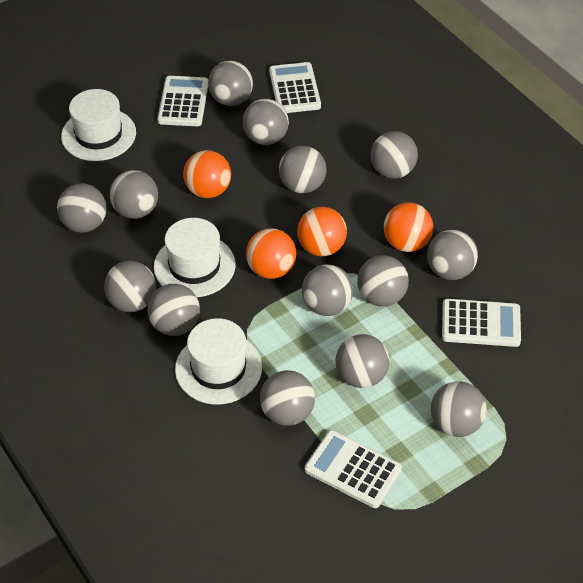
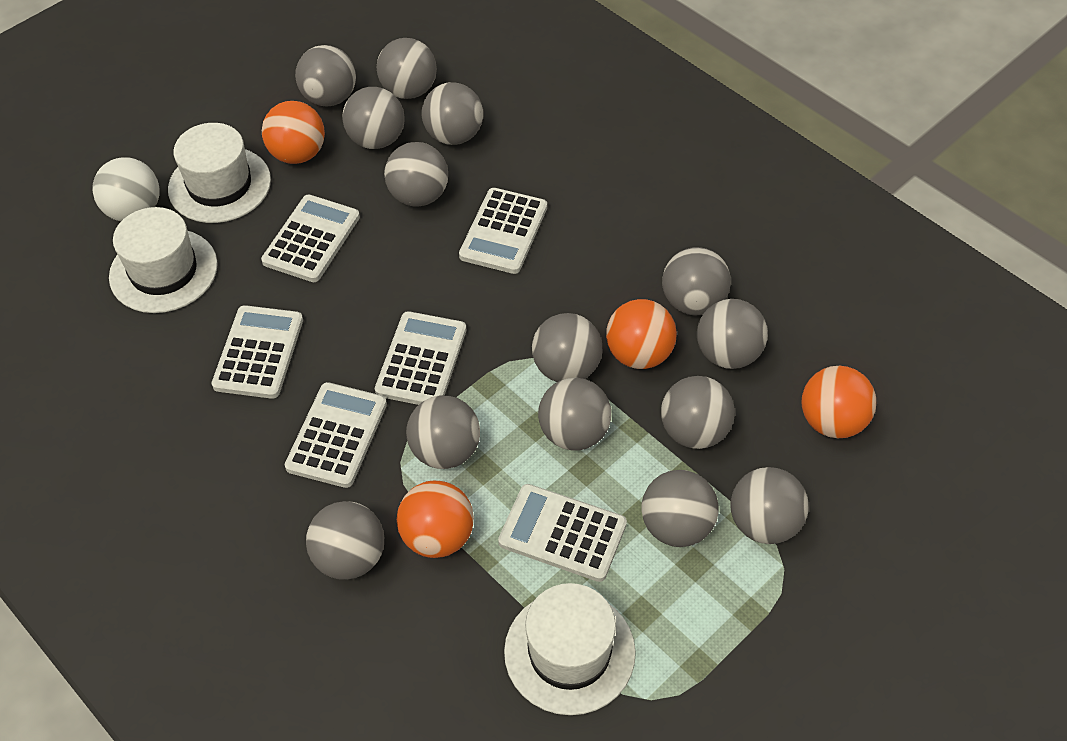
white ball: 0 -> 1
white calculator: 4 -> 6

